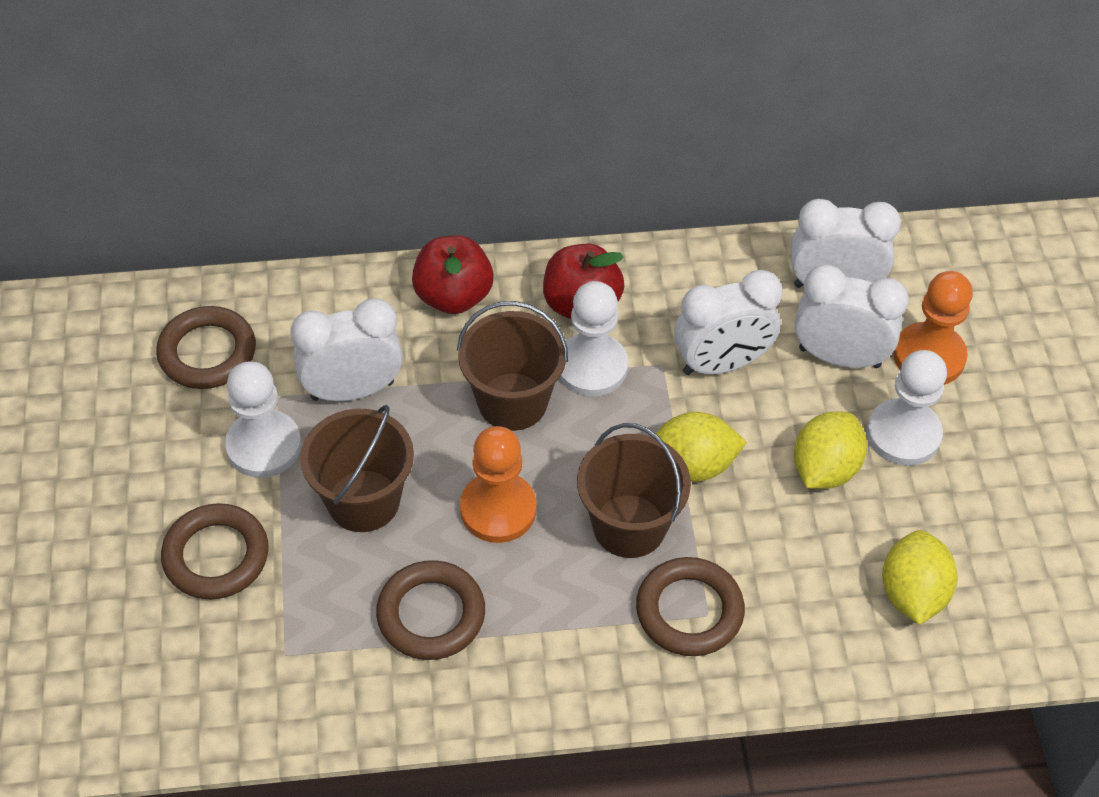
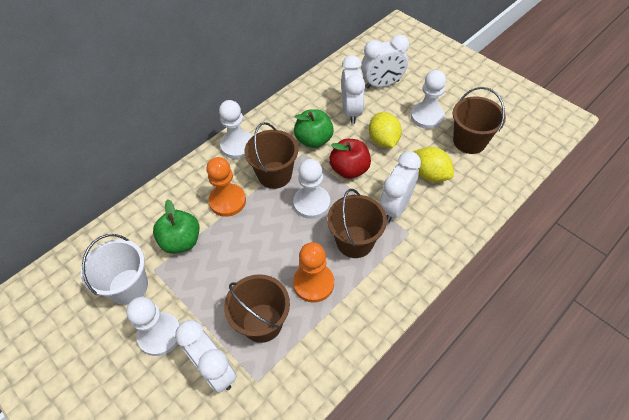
brown bucket: 3 -> 4
brown ring: 4 -> 0
green apple: 0 -> 2
red apple: 2 -> 1
white bucket: 0 -> 1
white pawn: 3 -> 4
yellow lemon: 3 -> 2

